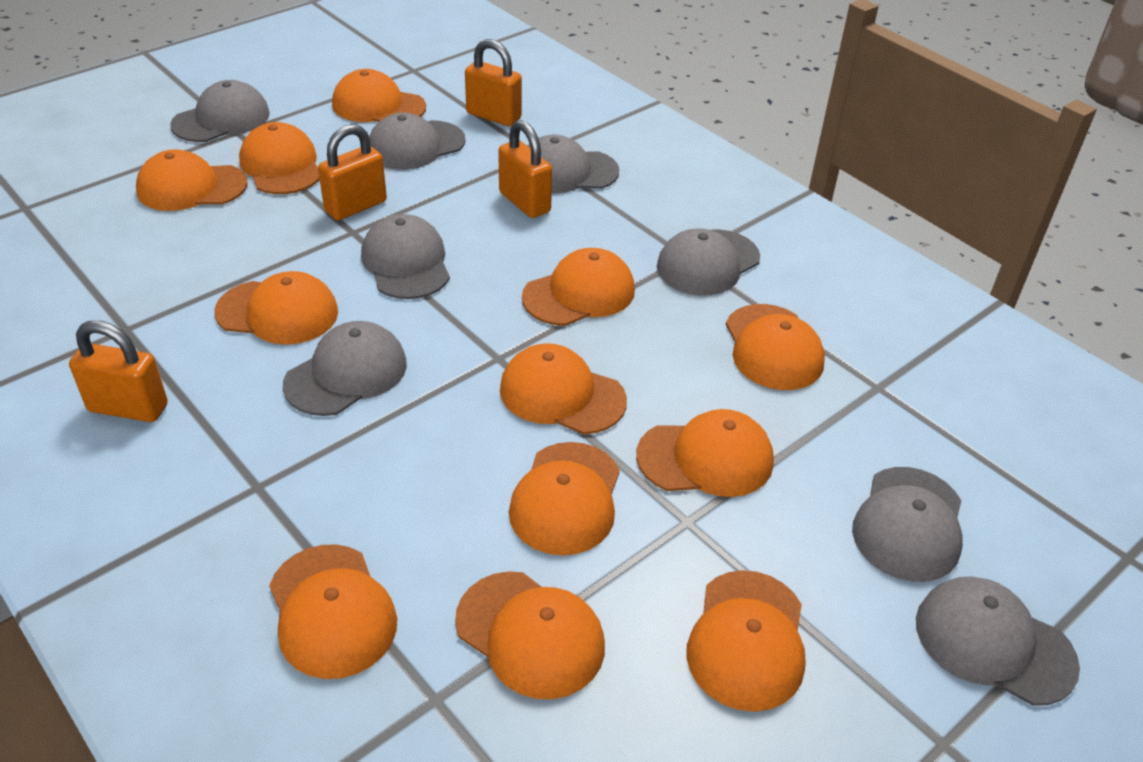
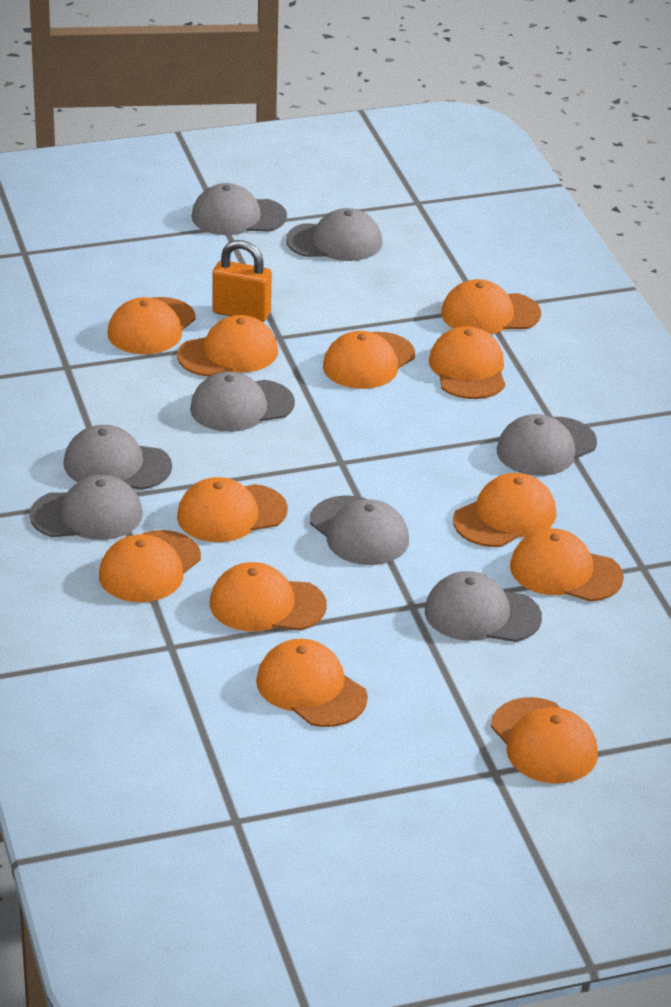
orange padlock: 4 -> 1

